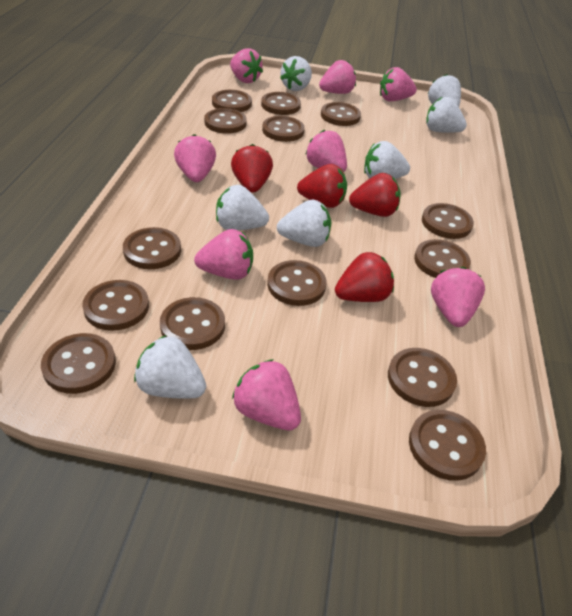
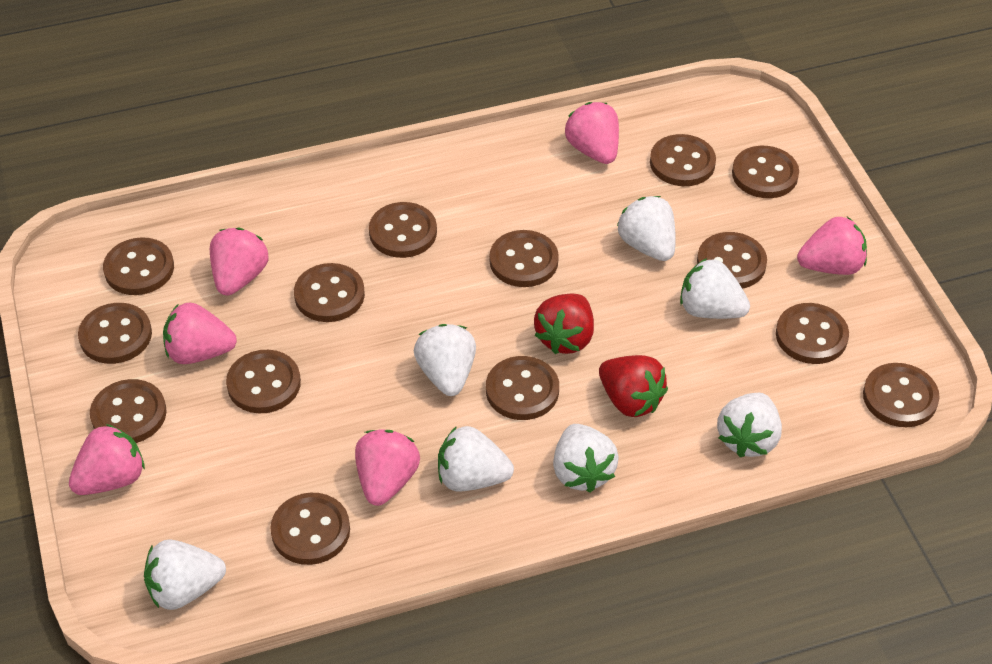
pink strawberry: 8 -> 6
red strawberry: 4 -> 2

